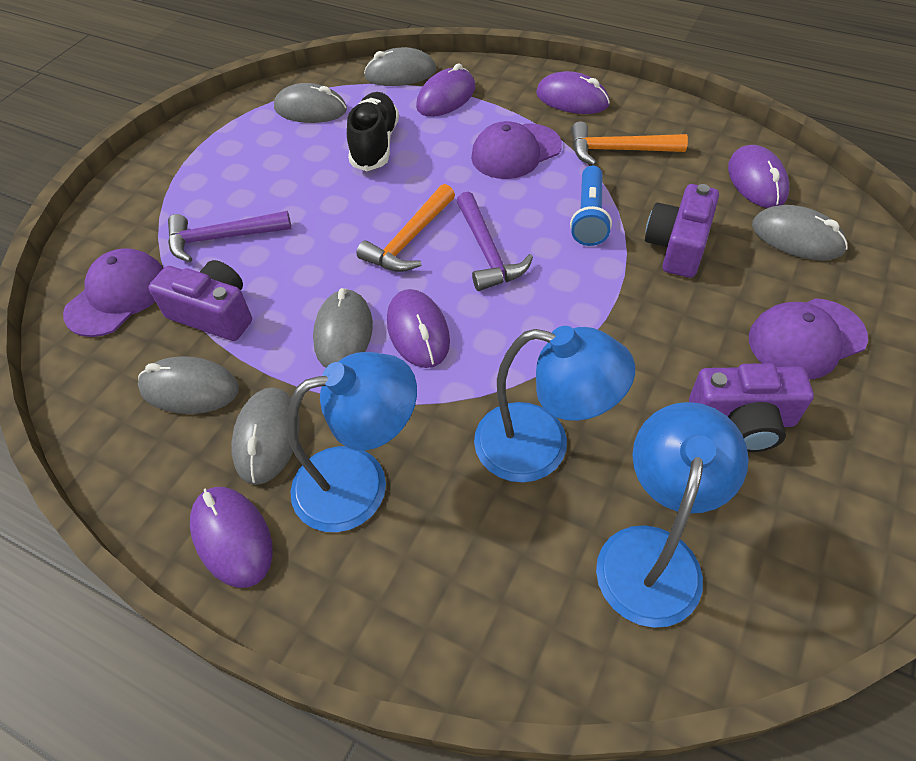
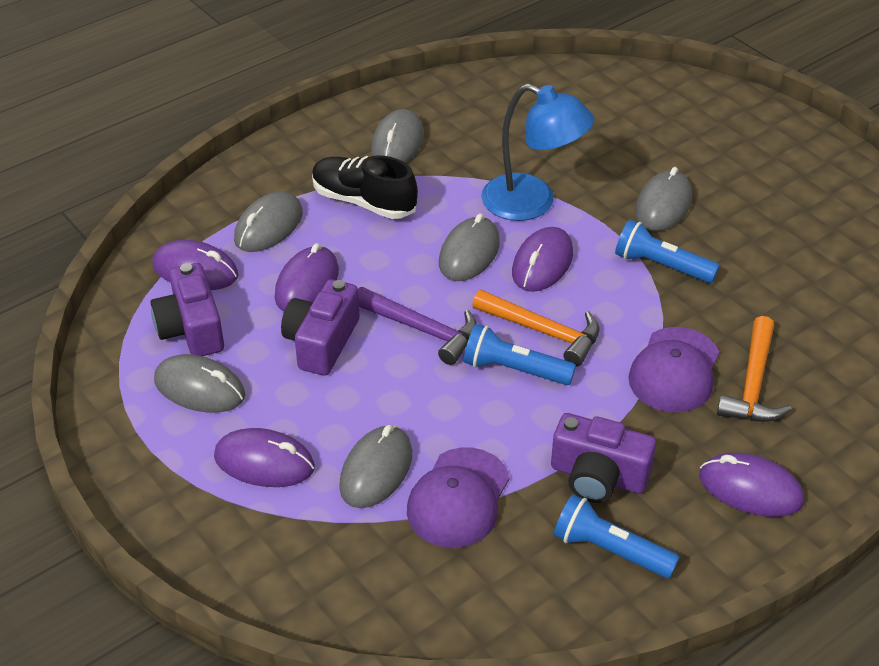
blue flashlight: 1 -> 3
blue lamp: 3 -> 1
purple cap: 3 -> 2
purple hammer: 2 -> 1

